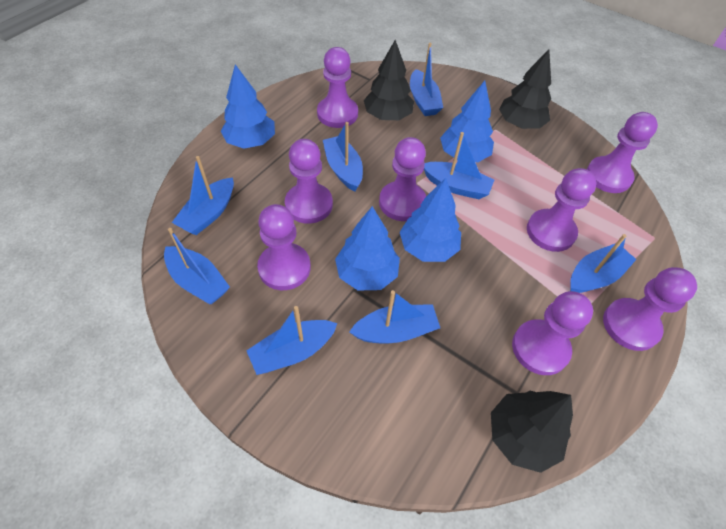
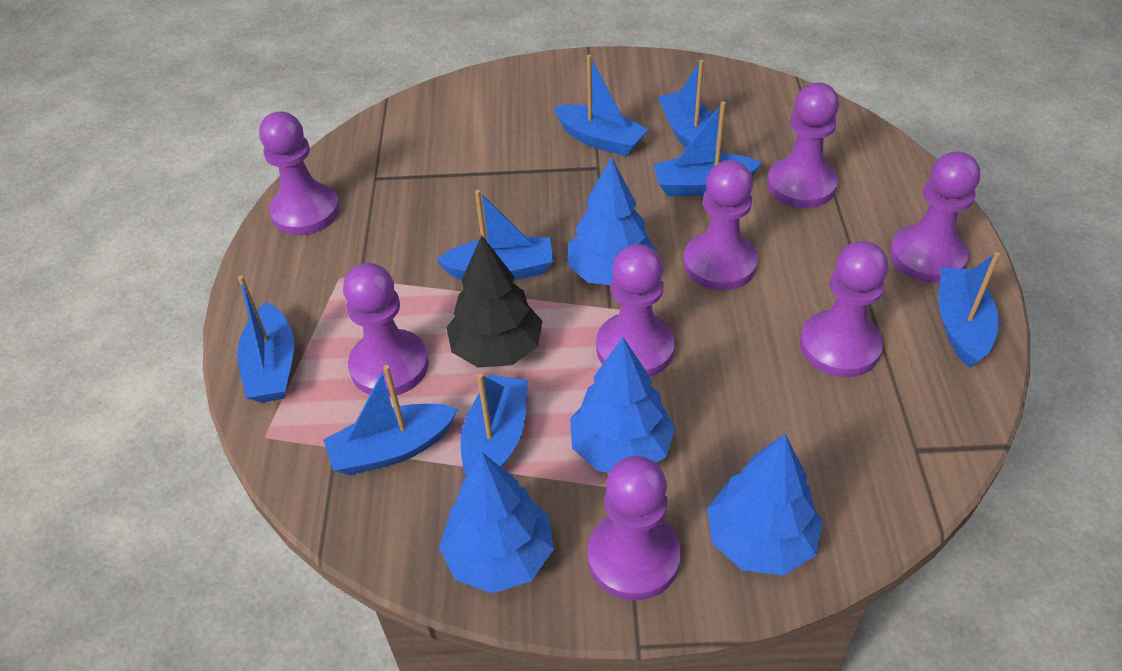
black tree: 3 -> 1

